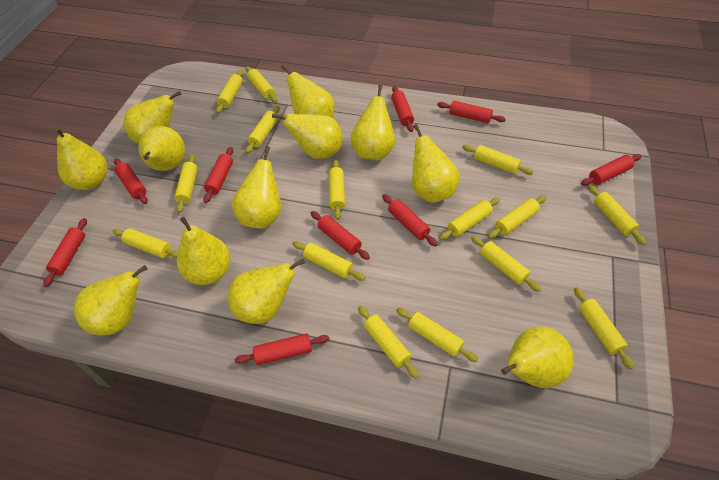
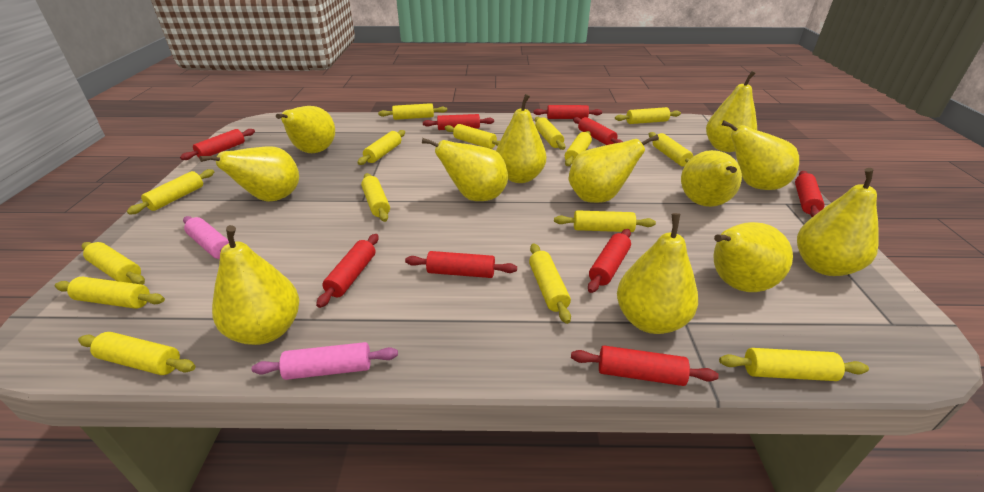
pink rolling pin: 0 -> 2

